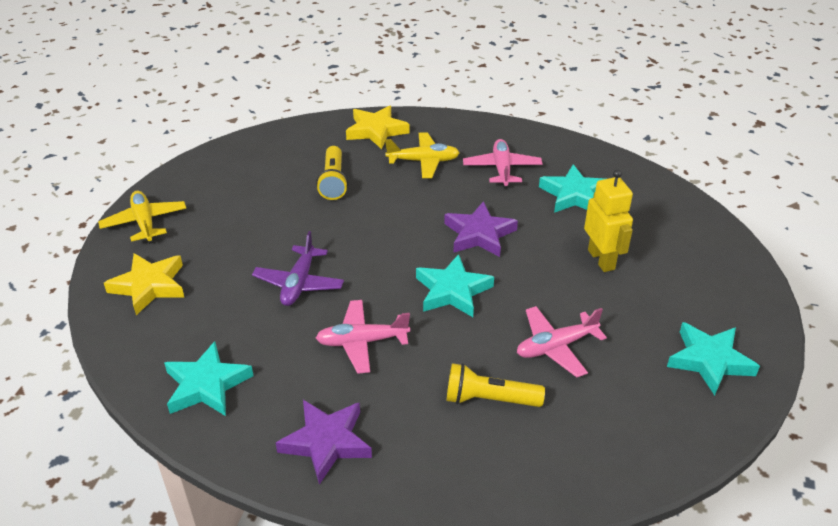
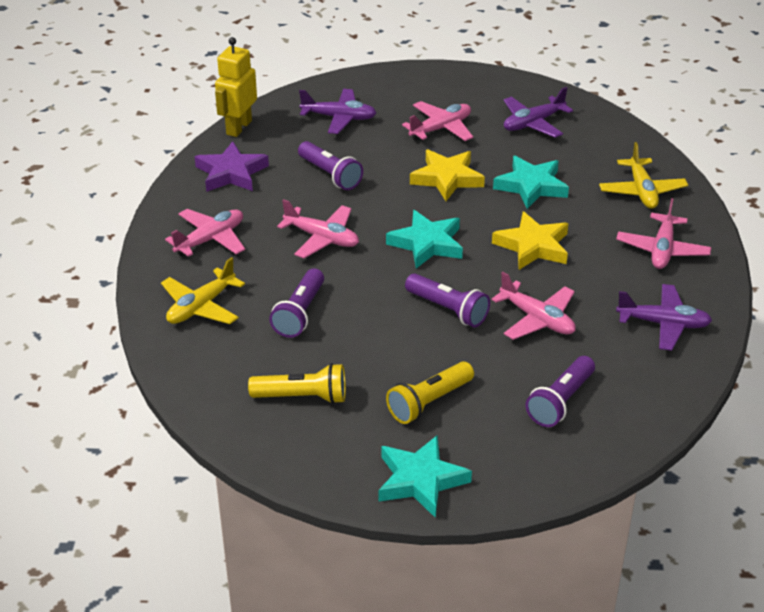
pink plane: 3 -> 5
purple flashlight: 0 -> 4
purple plane: 1 -> 3
purple star: 2 -> 1
turquoise star: 4 -> 3

